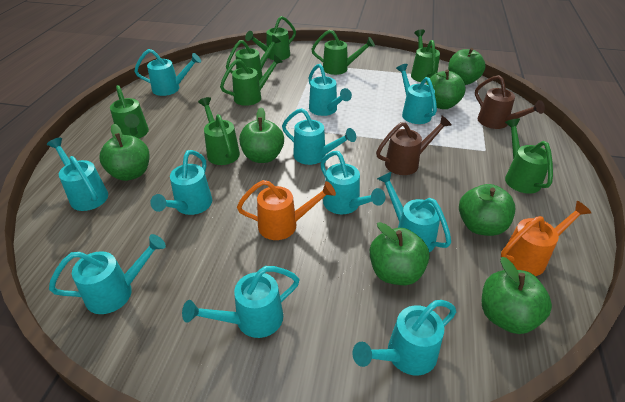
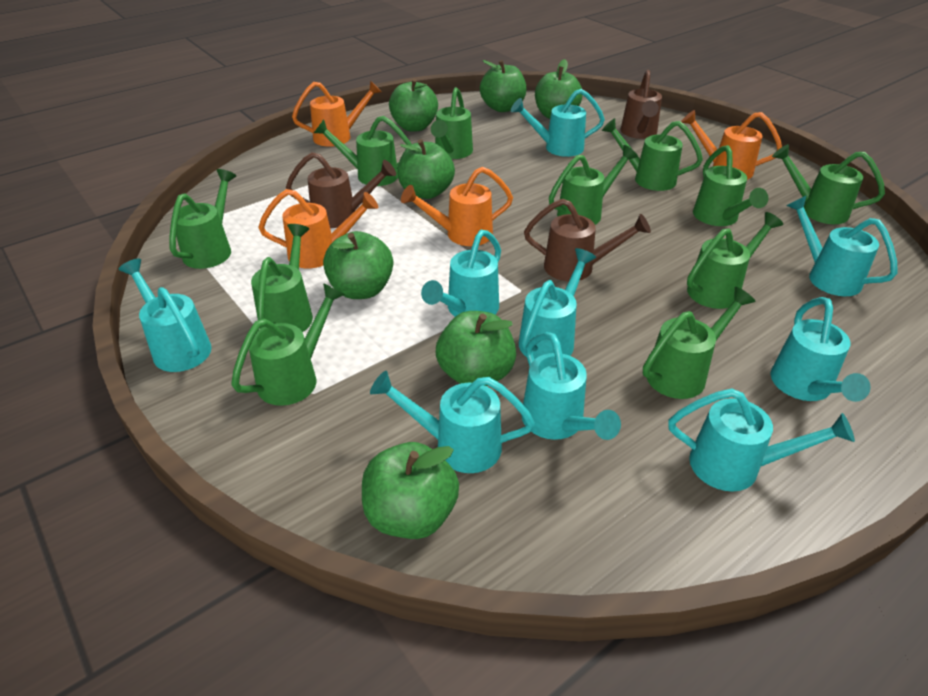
brown watering can: 2 -> 3
green watering can: 8 -> 11
orange watering can: 2 -> 4
turquoise watering can: 11 -> 9

